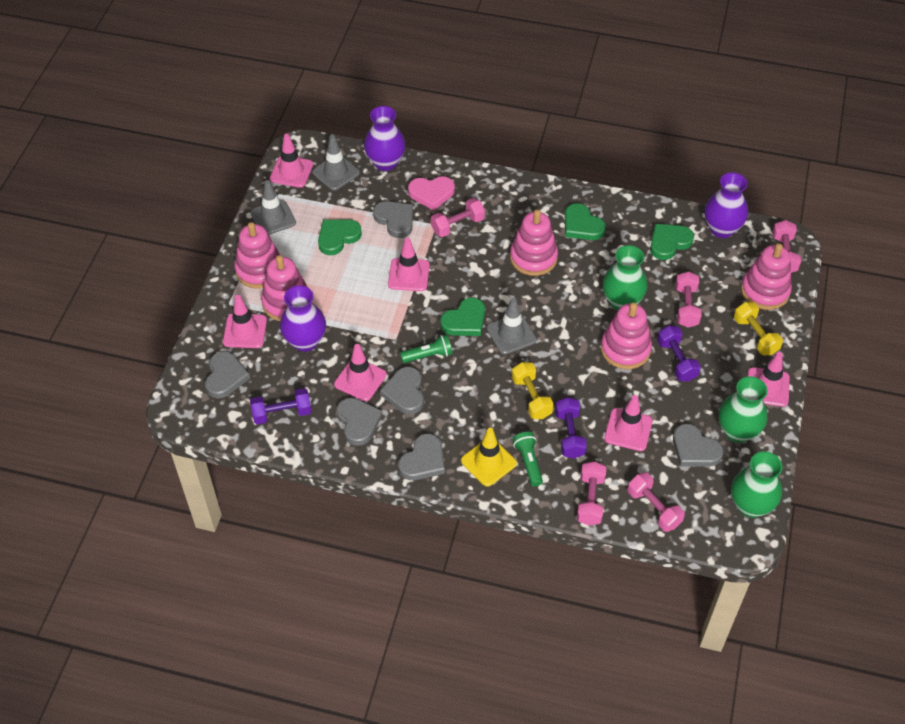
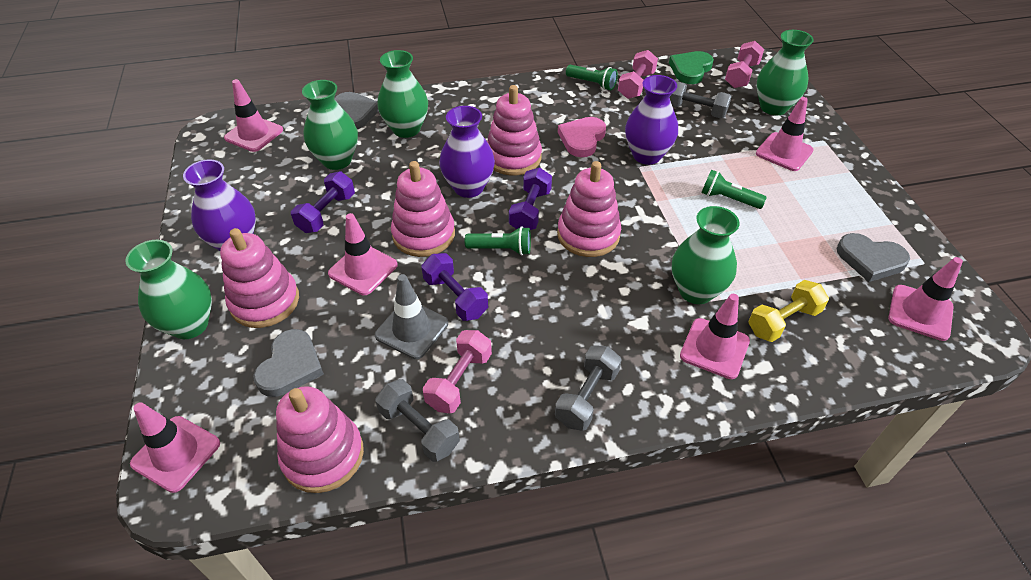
green flashlight: 2 -> 3
green heart: 4 -> 1
green vase: 3 -> 5
grey dumbbell: 0 -> 3
grey heart: 6 -> 3
grey traffic cone: 3 -> 1
pink dumbbell: 5 -> 3
yellow dumbbell: 2 -> 1
yellow traffic cone: 1 -> 0

